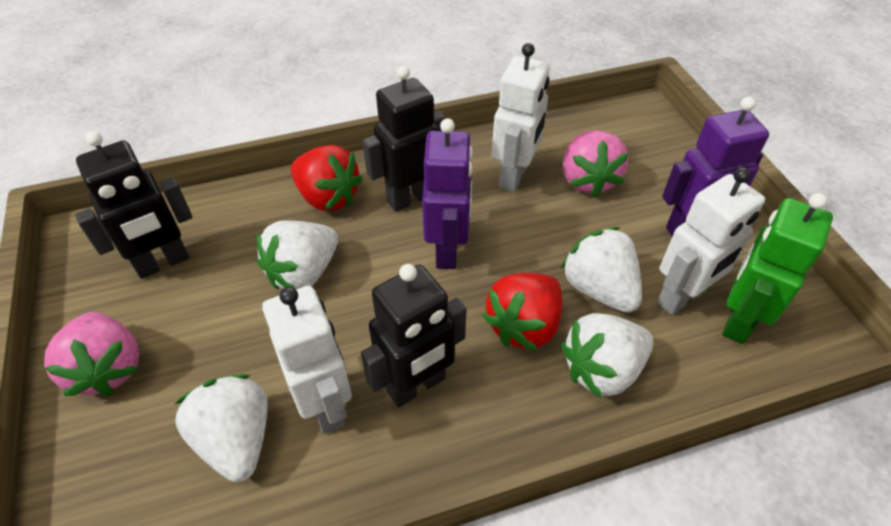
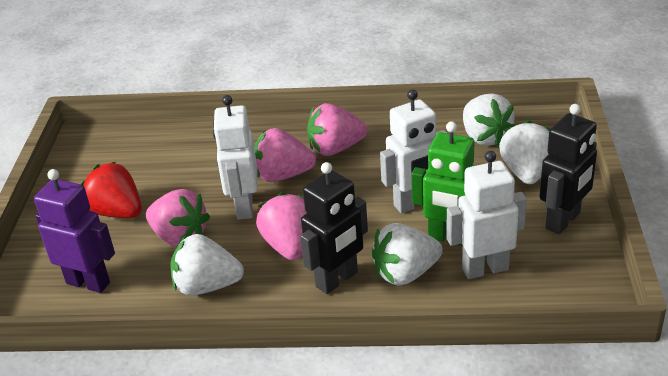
black robot: 3 -> 2
pink strawberry: 2 -> 4
purple robot: 2 -> 1
red strawberry: 2 -> 1

